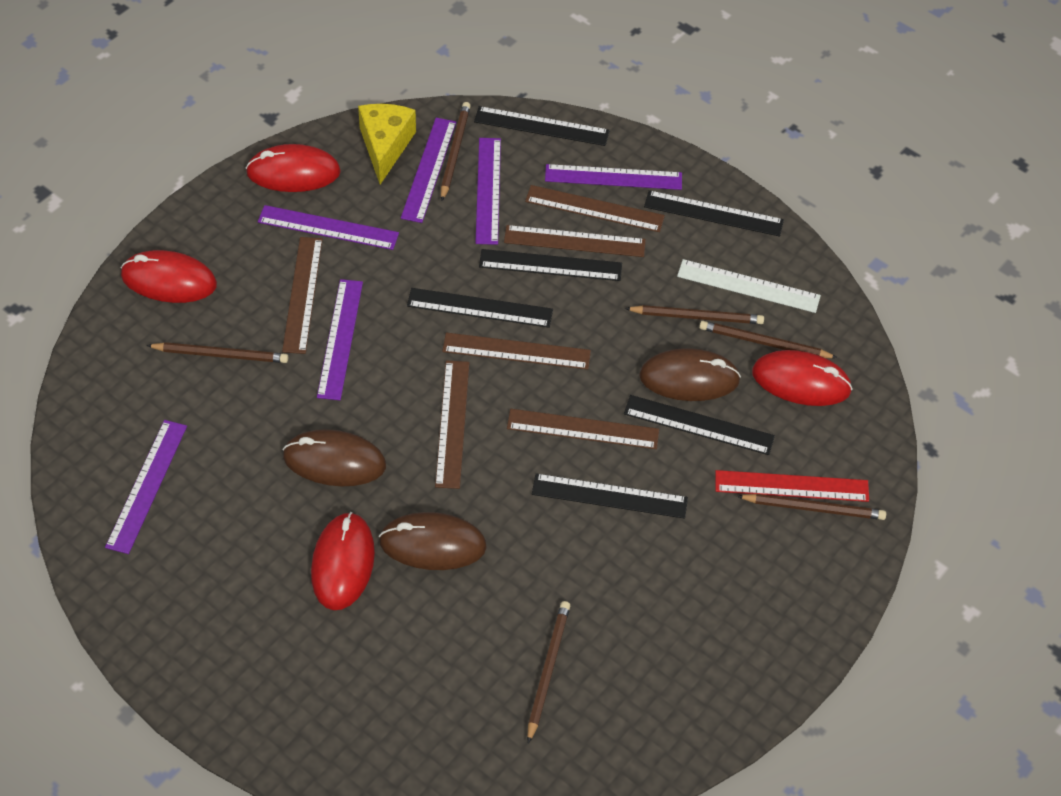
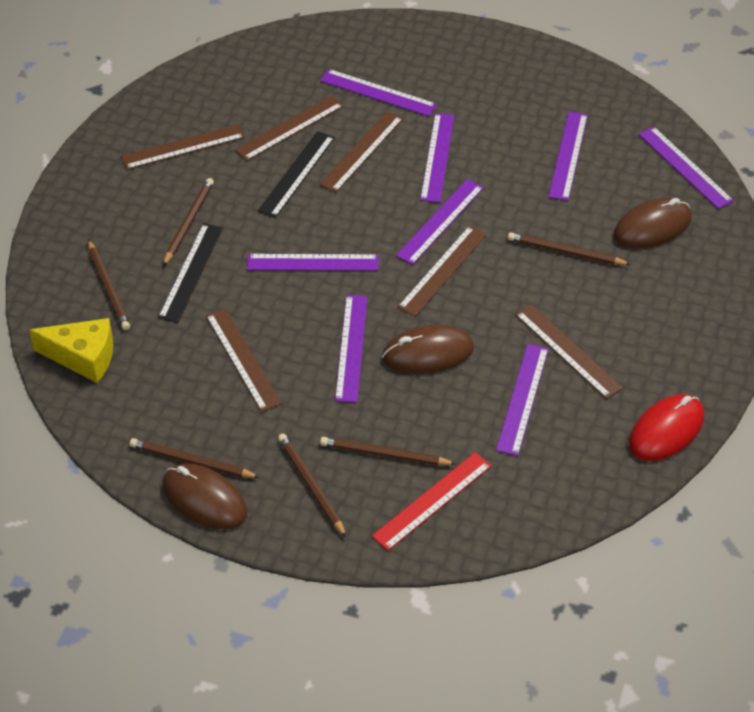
black ruler: 6 -> 2
purple ruler: 6 -> 8
red mouse: 4 -> 1
white ruler: 1 -> 0

